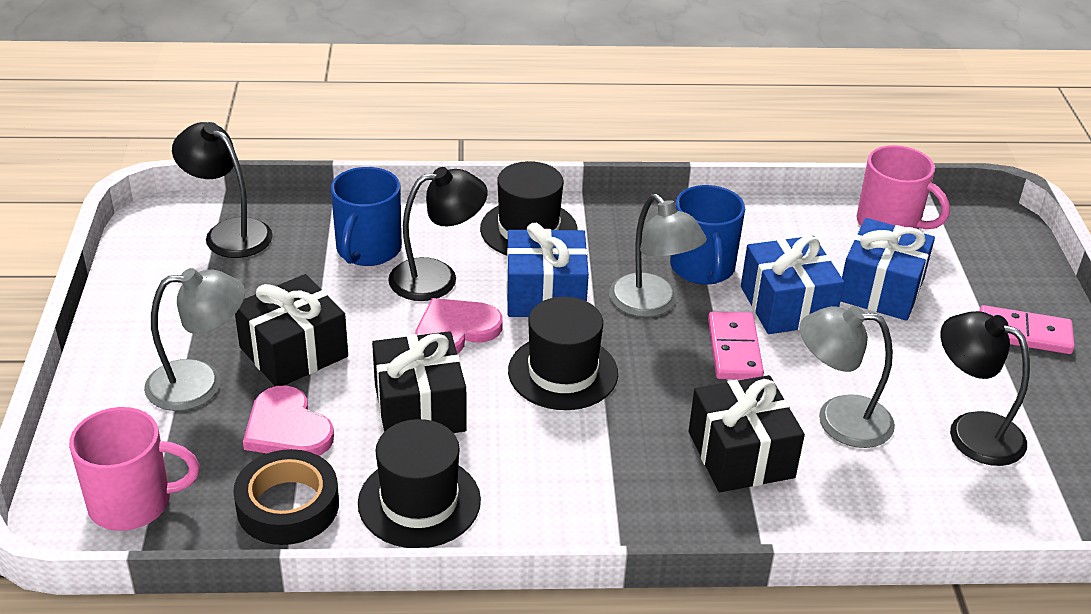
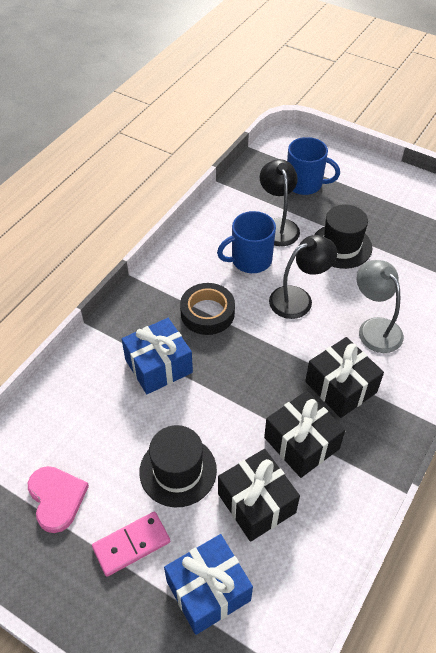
black hat: 3 -> 2
black lamp: 3 -> 2
blue gift: 3 -> 2
grey lamp: 3 -> 1
pink domino: 2 -> 1
pink heart: 2 -> 1
pink mug: 2 -> 0

